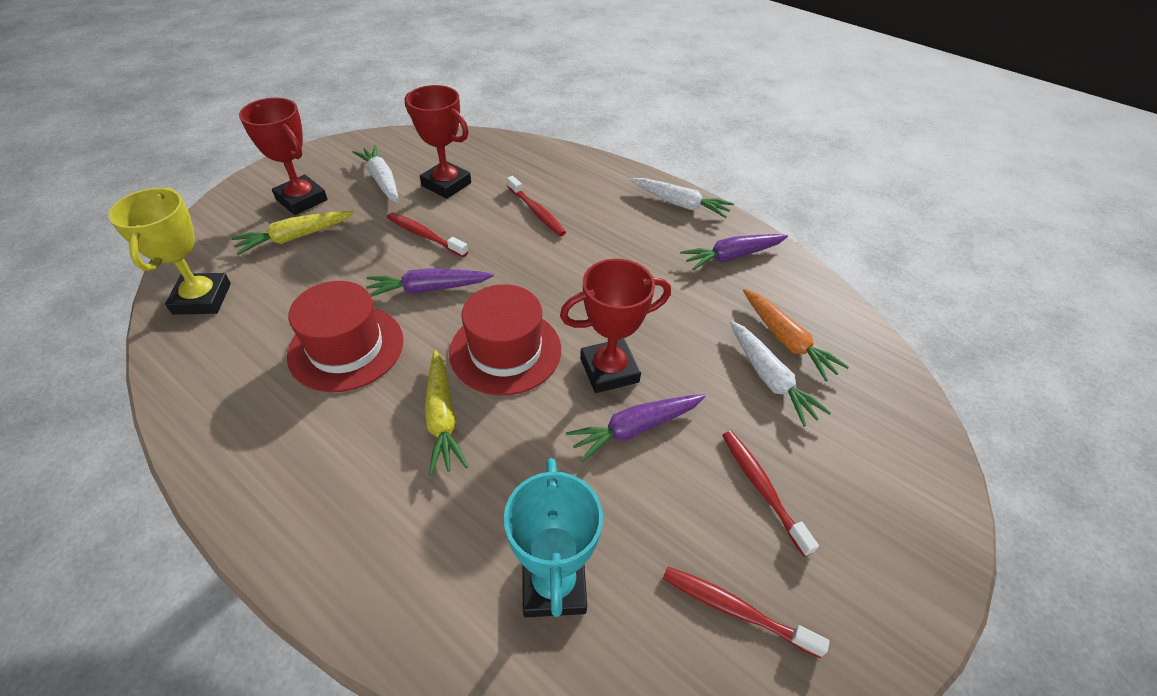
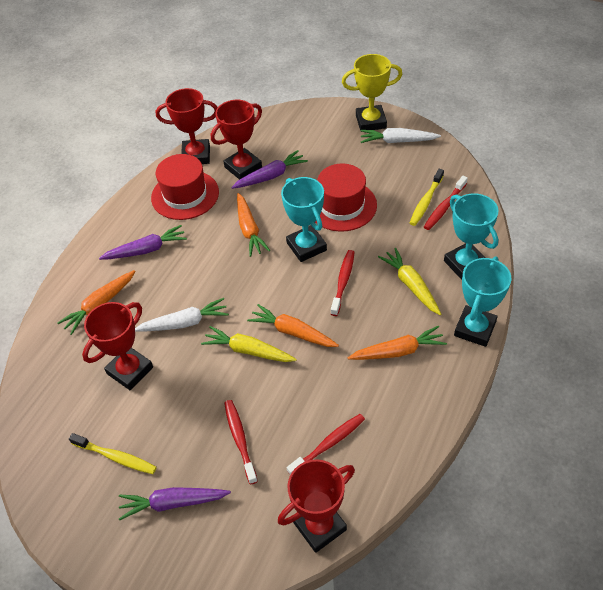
orange carrot: 1 -> 4
red trophy: 3 -> 4
turquoise trophy: 1 -> 3
white carrot: 3 -> 2
yellow toothbrush: 0 -> 2

